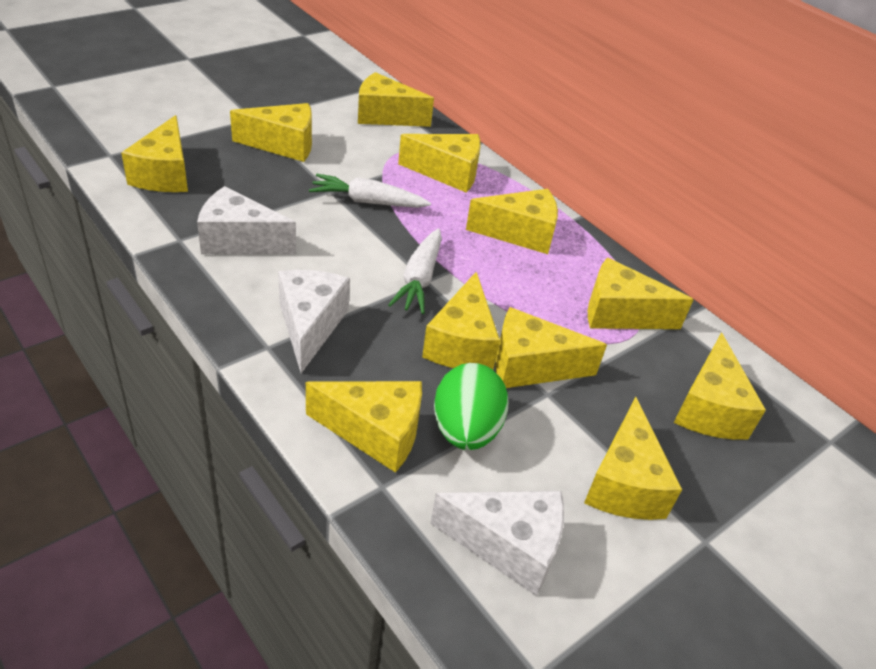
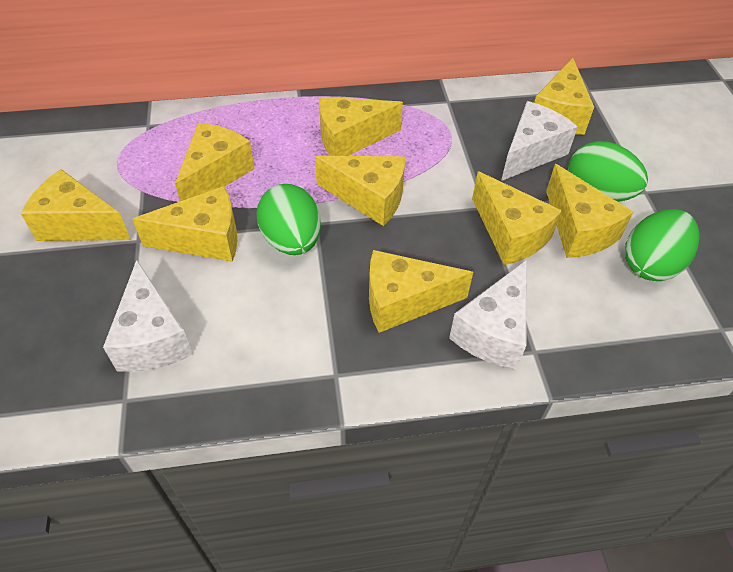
green egg: 1 -> 3
white carrot: 2 -> 0
yellow cheese: 11 -> 9

